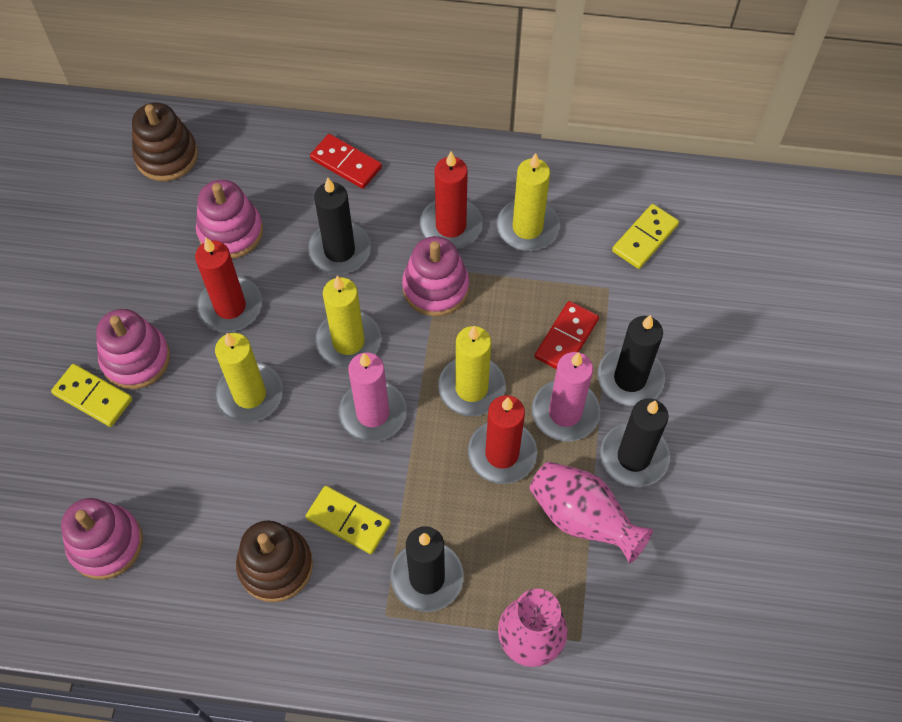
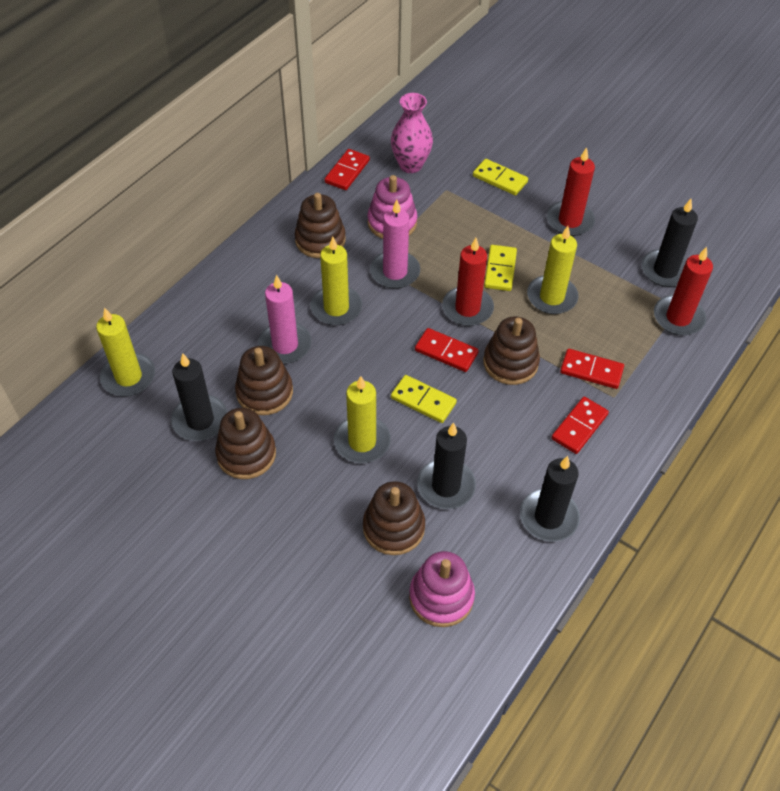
brown stacking toy: 2 -> 5
pink stacking toy: 4 -> 2
pink vase: 2 -> 1
red domino: 2 -> 4

